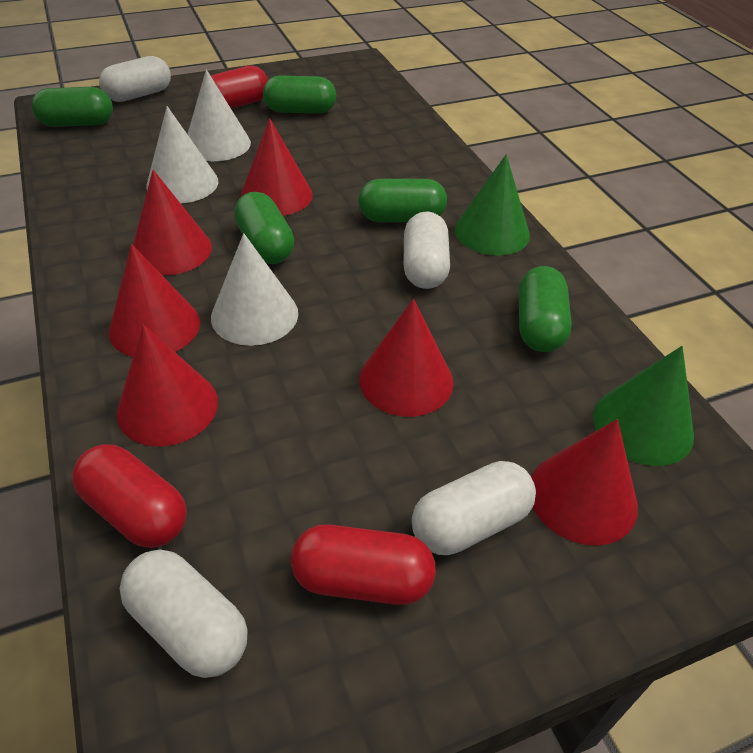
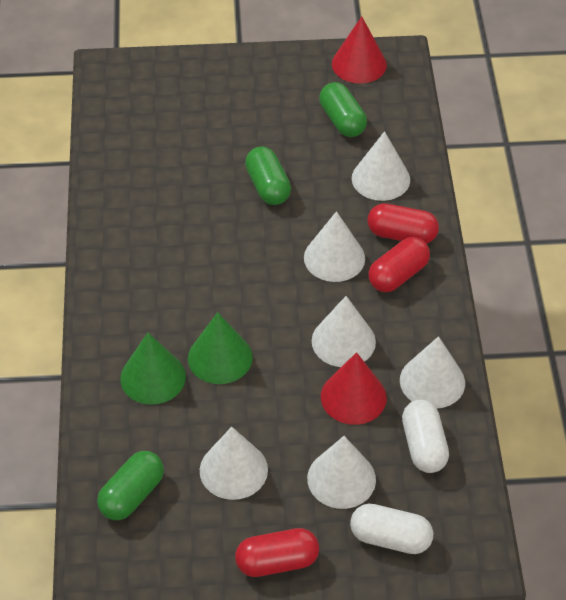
green capsule: 5 -> 3
red cone: 6 -> 2
white capsule: 4 -> 2
white cone: 3 -> 6

